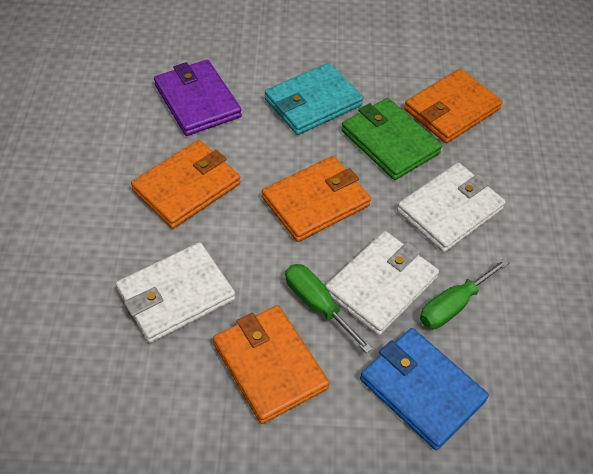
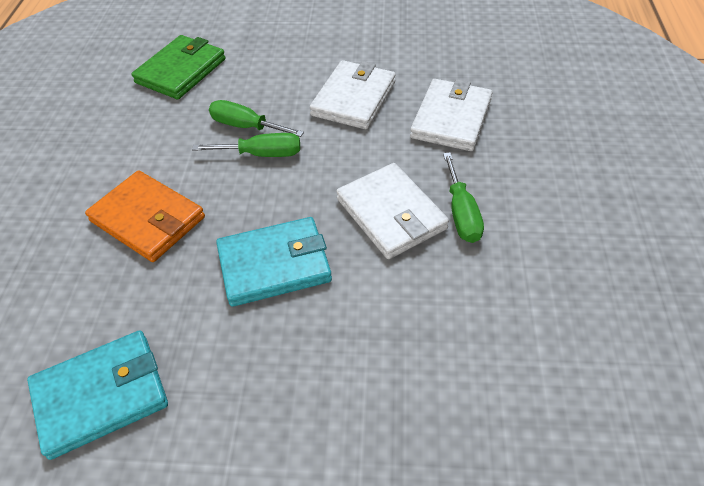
blue wallet: 1 -> 0
green screwdriver: 2 -> 3
orange wallet: 4 -> 1
purple wallet: 1 -> 0
turquoise wallet: 1 -> 2

